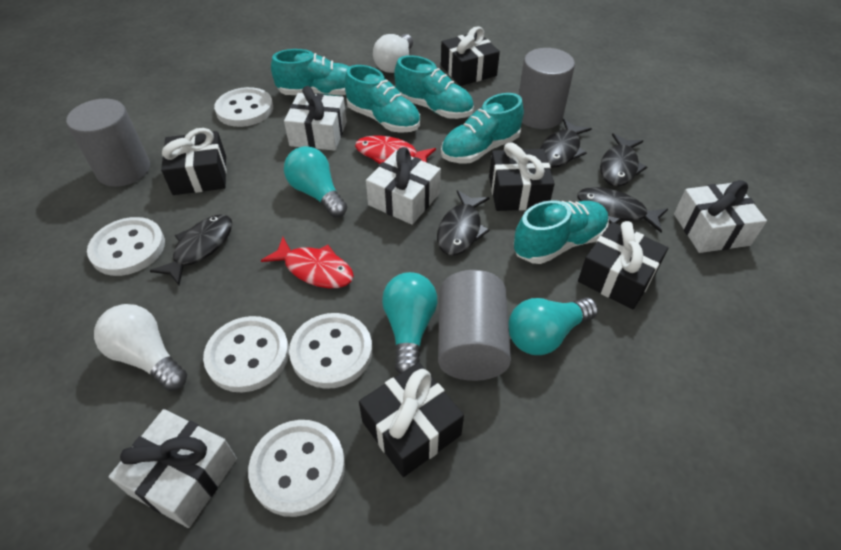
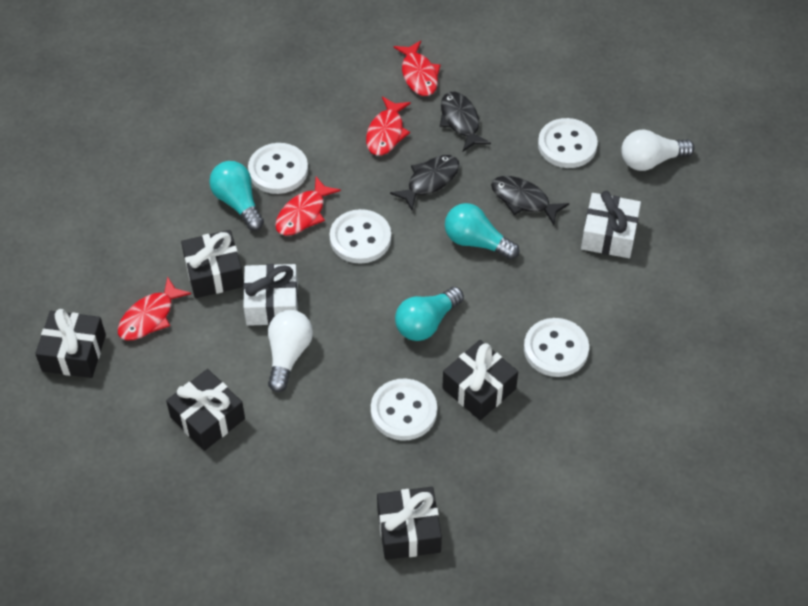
black fish: 5 -> 3
grey cylinder: 3 -> 0
red fish: 2 -> 4
turquoise shoe: 5 -> 0
white gift: 4 -> 2

